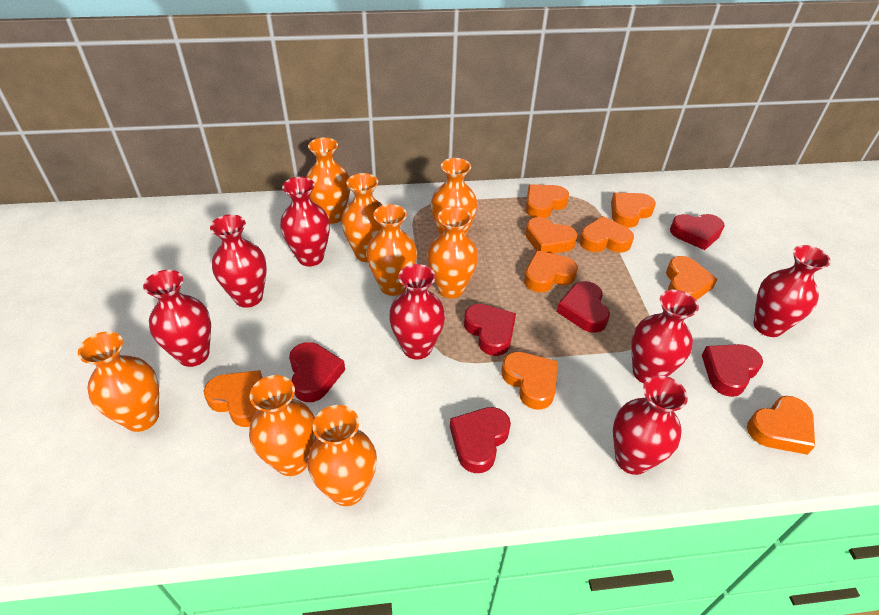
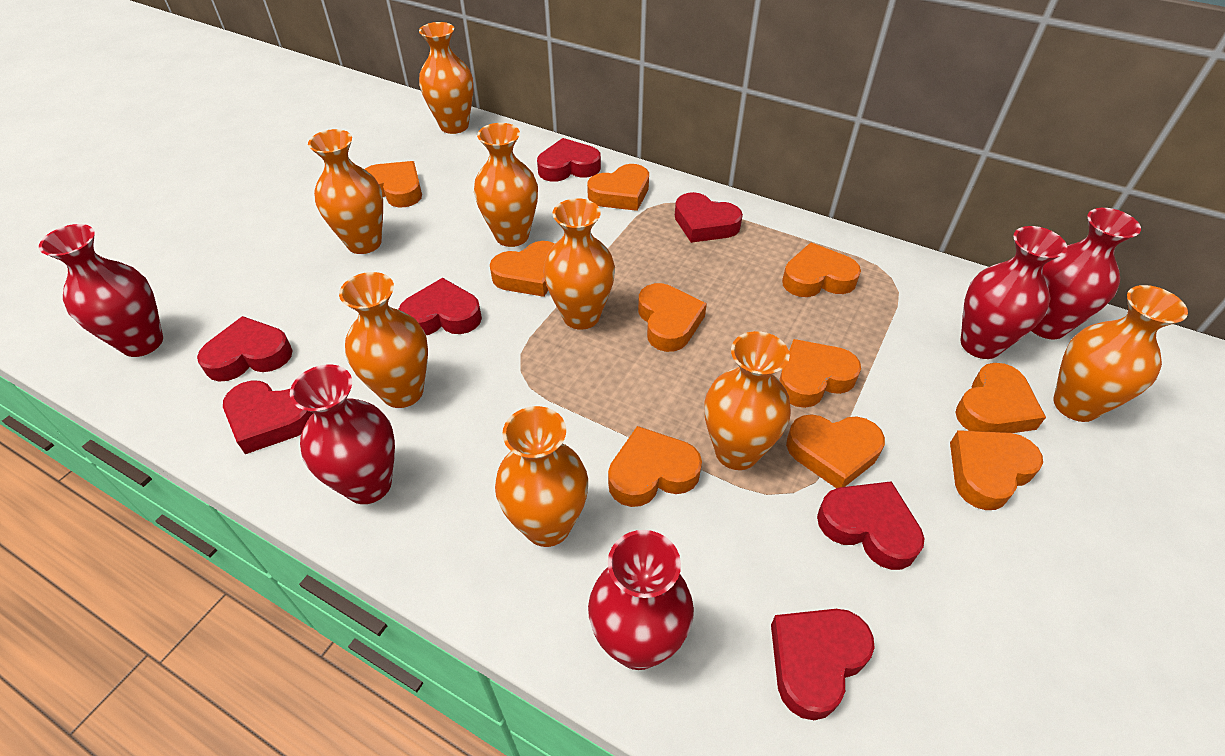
orange heart: 9 -> 10
red heart: 6 -> 7
red vase: 7 -> 5

